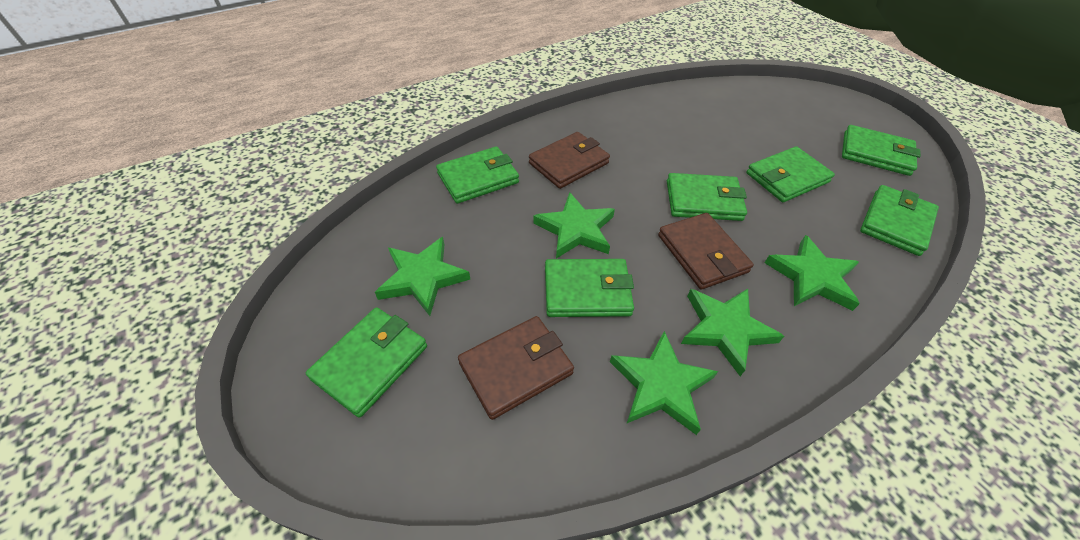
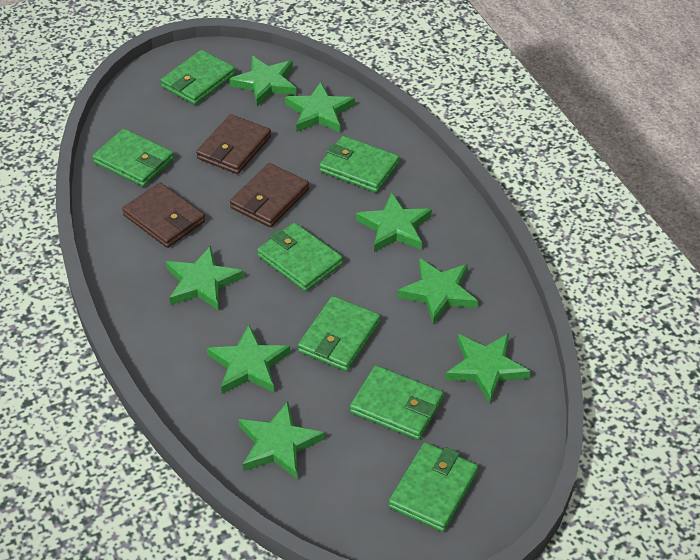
green star: 5 -> 8

